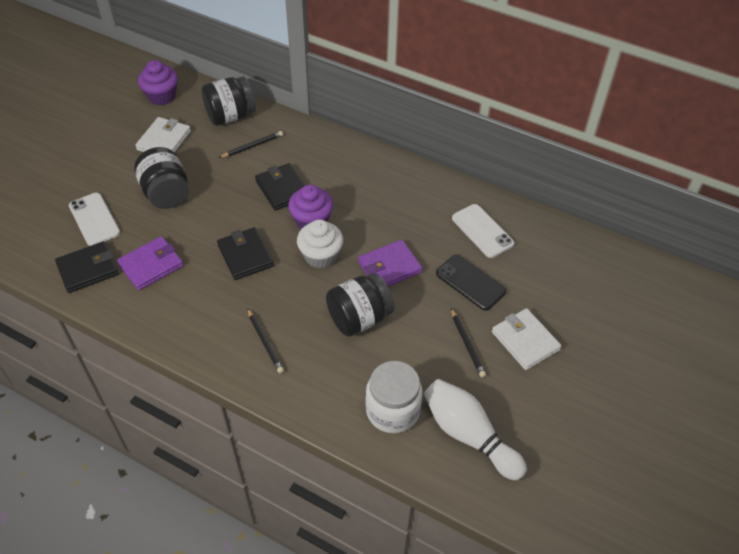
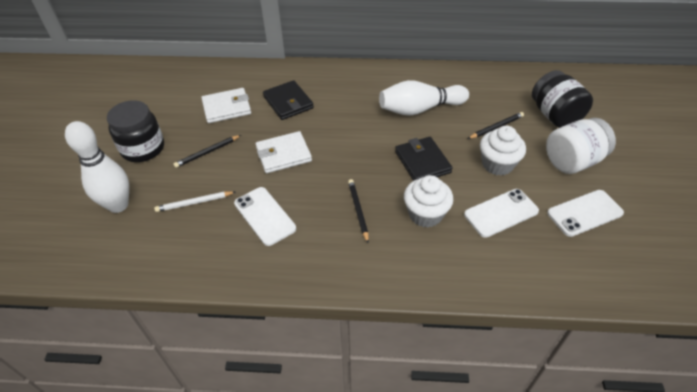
black jar: 3 -> 2
black phone: 1 -> 0
black wallet: 3 -> 2
purple cupcake: 2 -> 0
purple wallet: 2 -> 0
white bowling pin: 1 -> 2
white cupcake: 1 -> 2
white pencil: 0 -> 1
white phone: 2 -> 3

